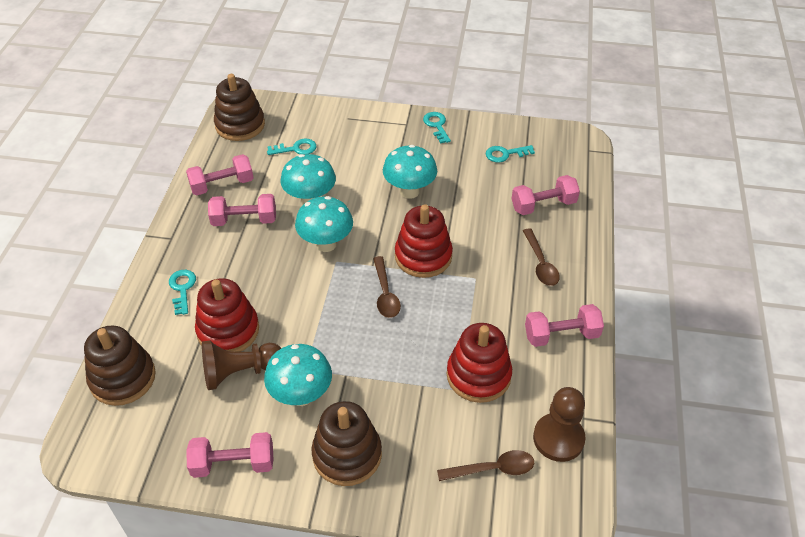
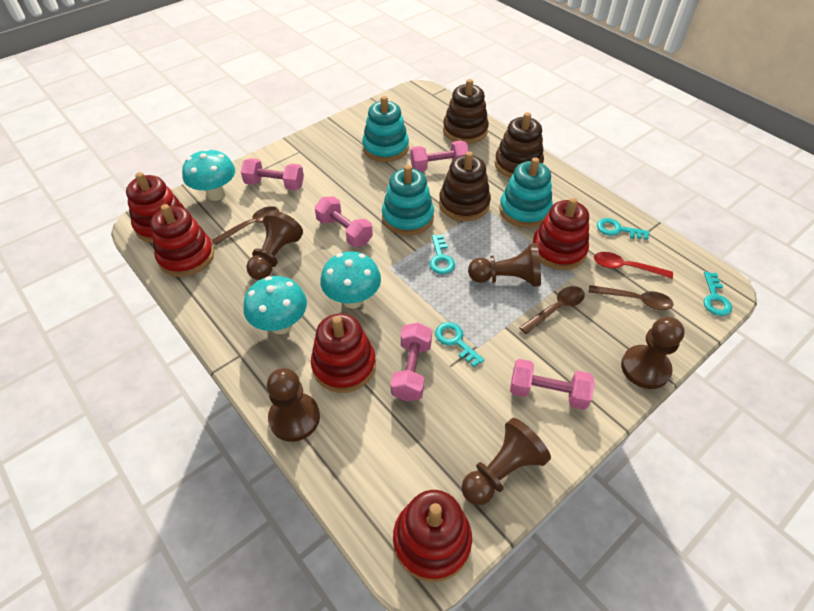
brown pawn: 2 -> 5
red spoon: 0 -> 1
red stacking toy: 3 -> 5
turquoise mushroom: 4 -> 3
turquoise stacking toy: 0 -> 3

